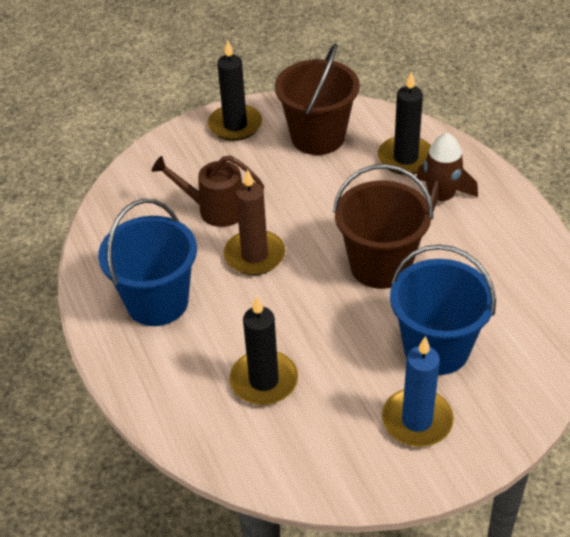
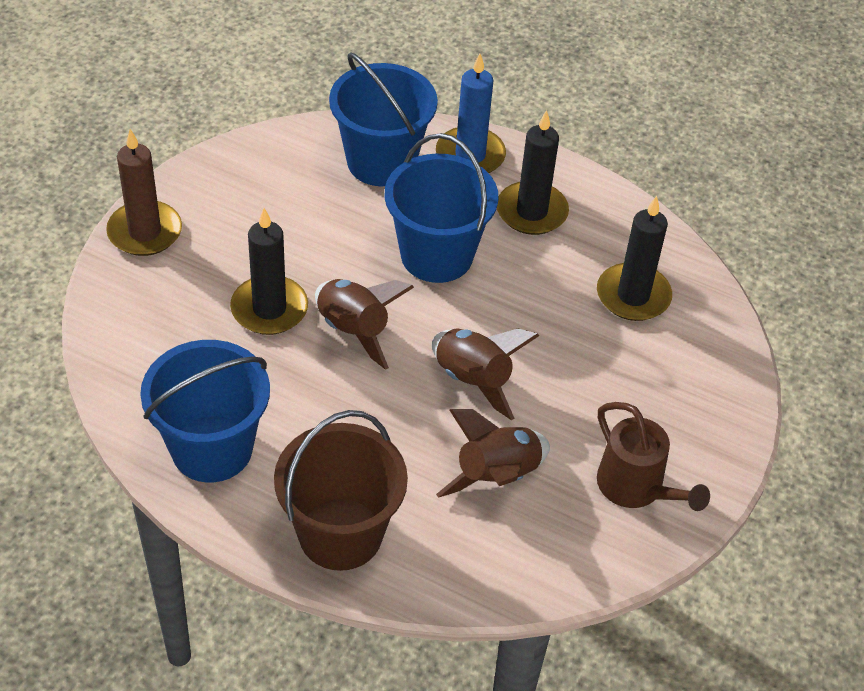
blue bucket: 2 -> 3
brown bucket: 2 -> 1
brown rocket: 1 -> 3

